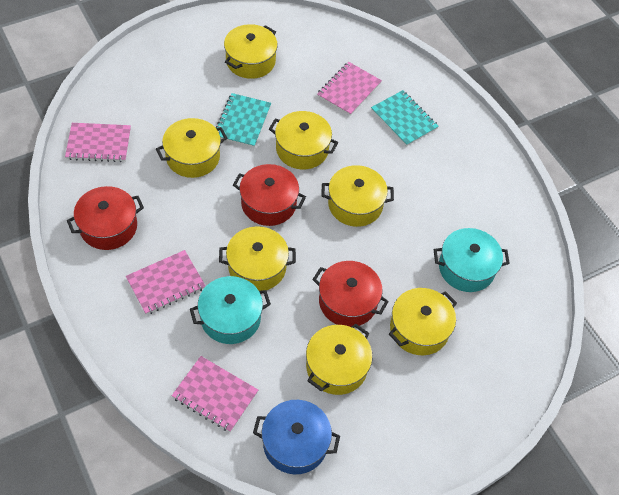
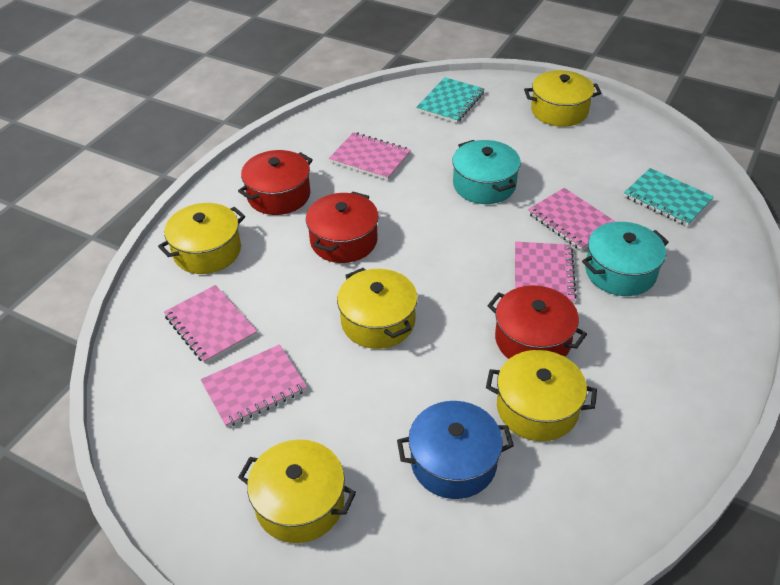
pink notebook: 4 -> 5
yellow pot: 7 -> 5

